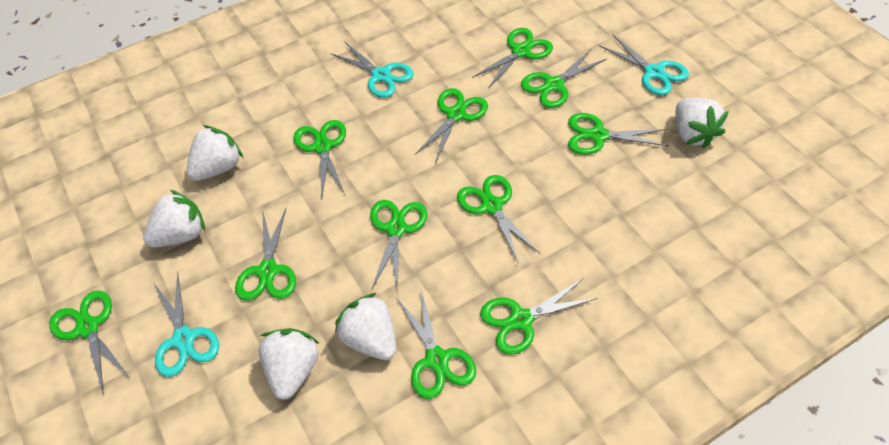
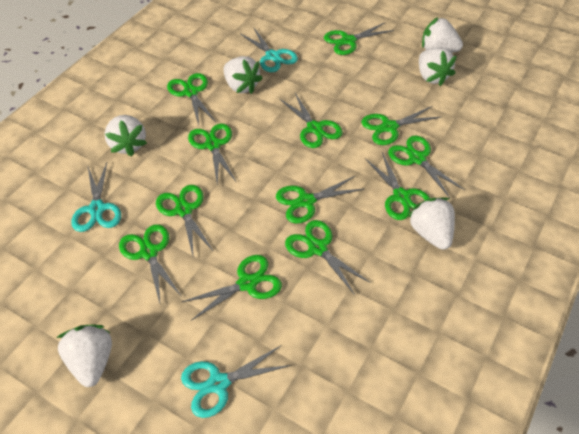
green scissors: 11 -> 12
white strawberry: 5 -> 6

